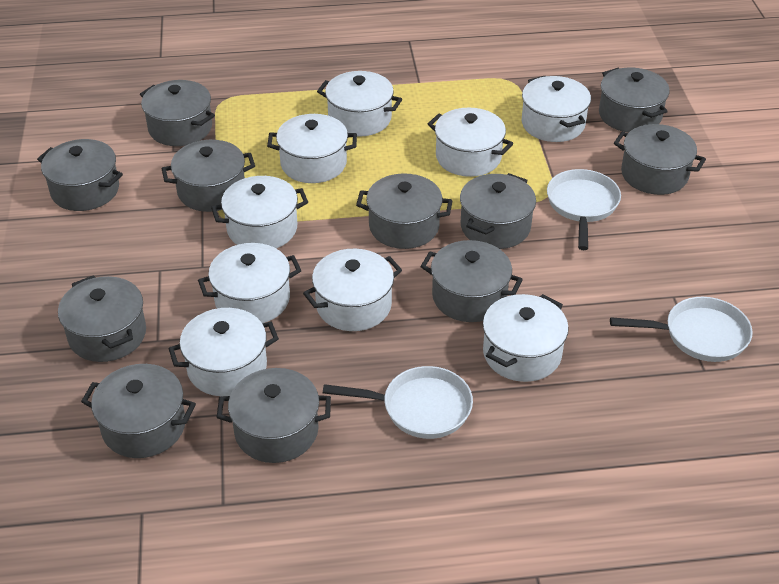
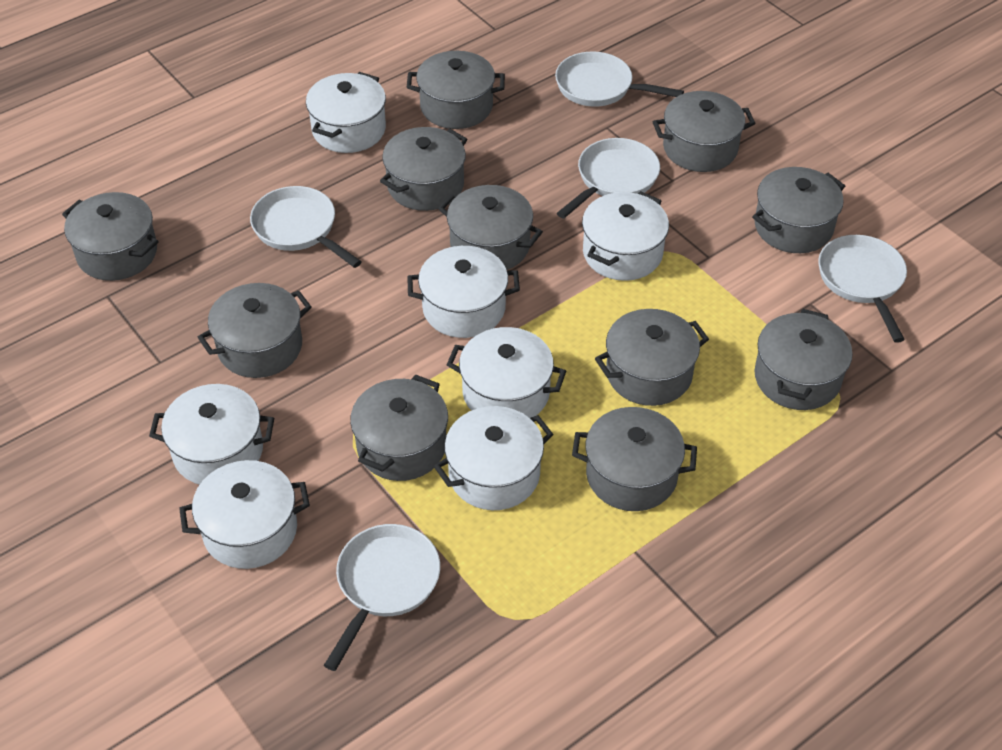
white pan: 3 -> 5
white pot: 9 -> 7

